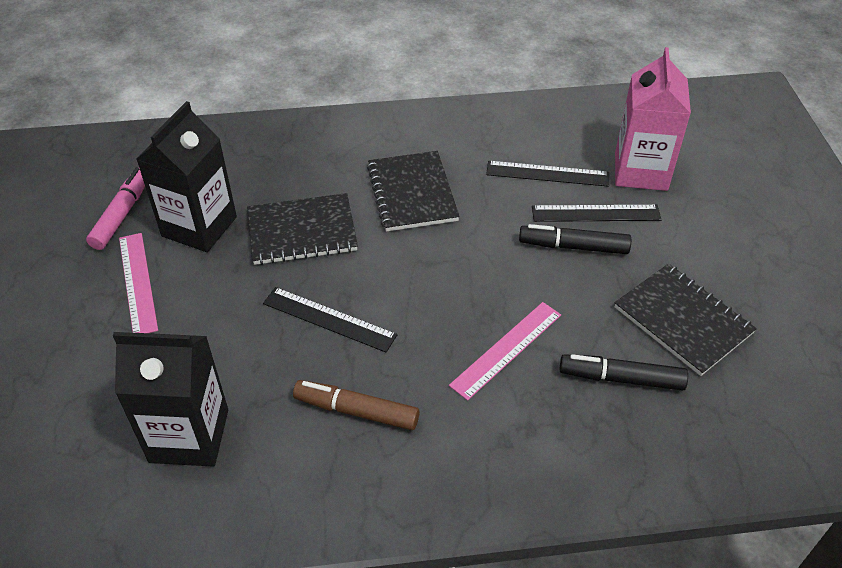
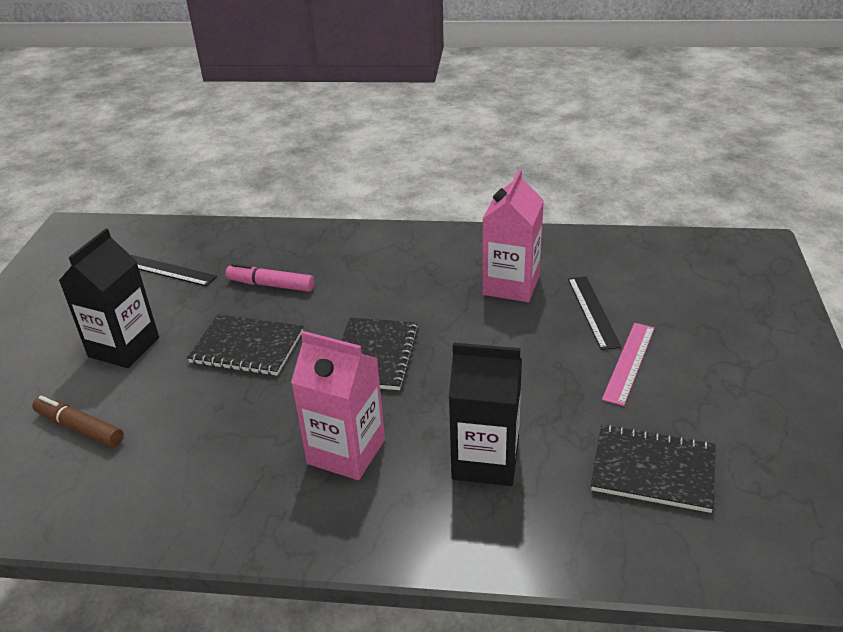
black marker: 2 -> 0
black ruler: 3 -> 2
pink carton: 1 -> 2
pink ruler: 2 -> 1

